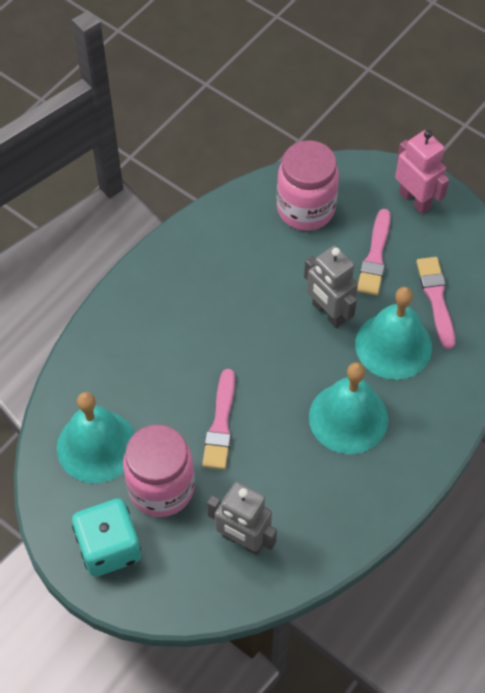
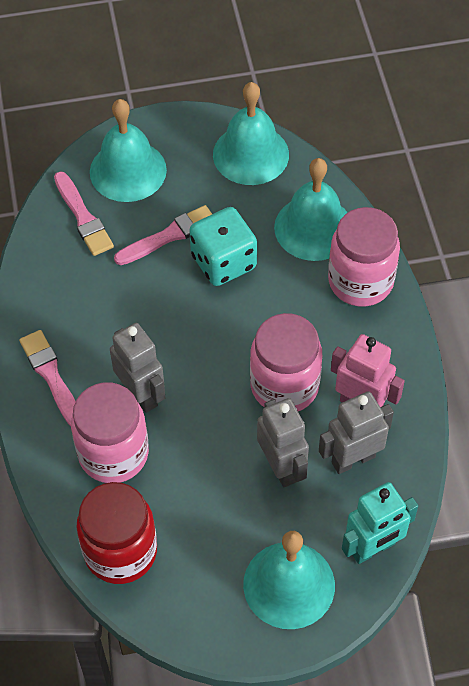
grey robot: 2 -> 3
pink jar: 2 -> 3
red jar: 0 -> 1
turquoise bell: 3 -> 4
turquoise robot: 0 -> 1

